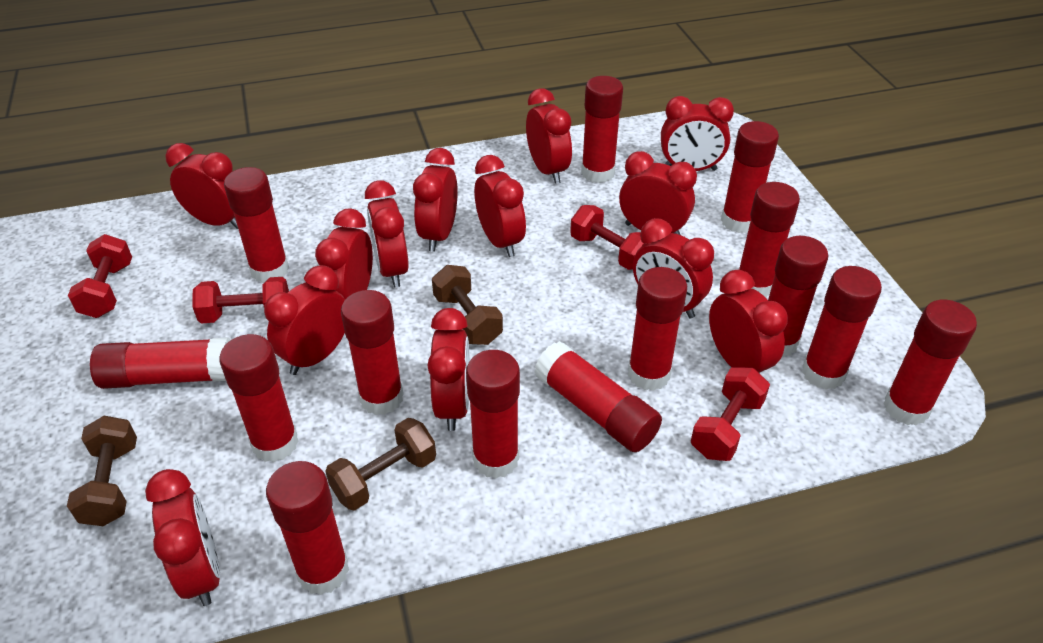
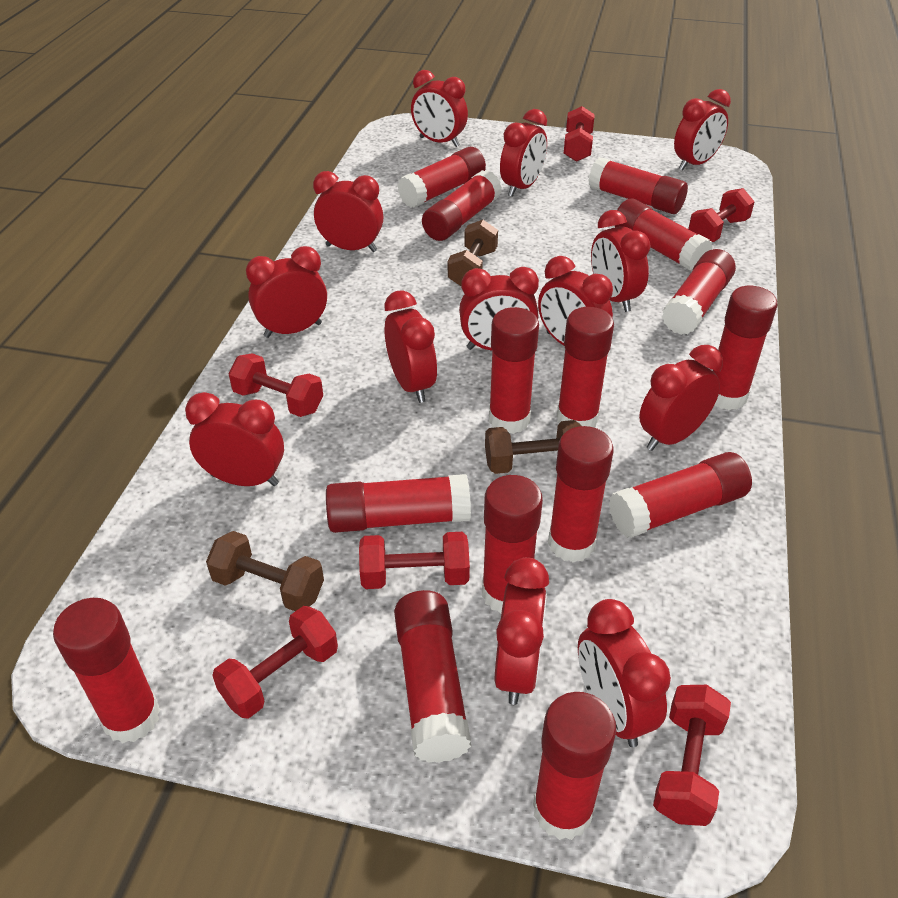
red dumbbell: 4 -> 6
red glue stick: 14 -> 15

